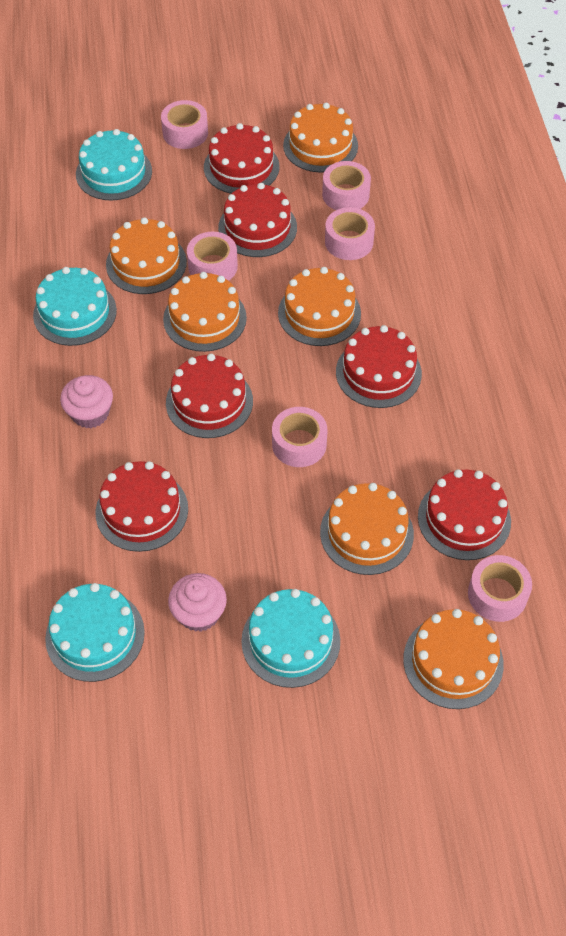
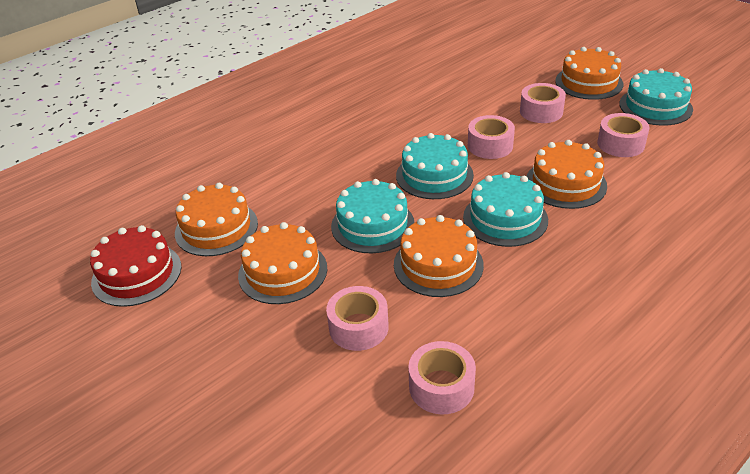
orange cake: 6 -> 5
pink cupcake: 2 -> 0
pink tape: 6 -> 5
red cake: 6 -> 1

